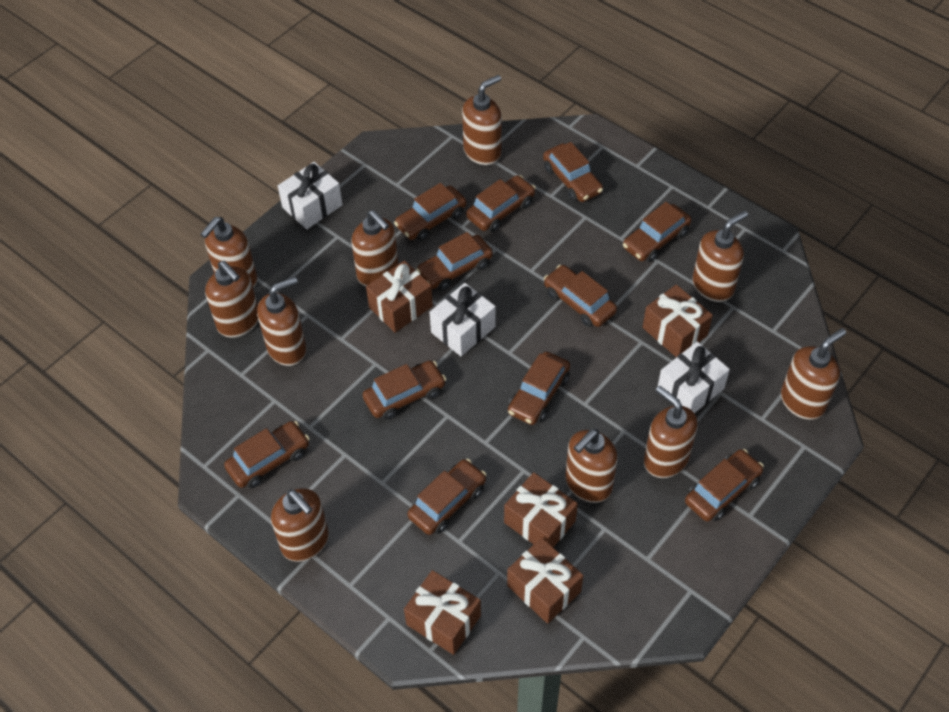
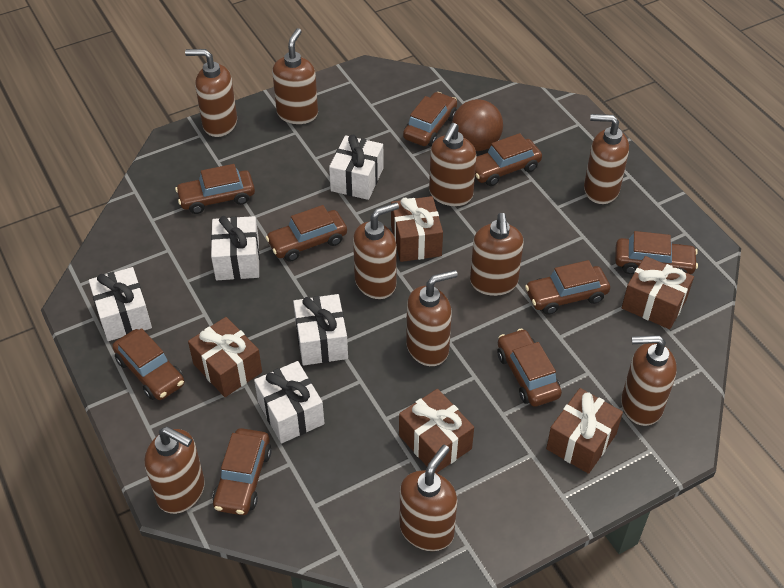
brown ball: 0 -> 1
brown car: 11 -> 9
white gift: 3 -> 5

